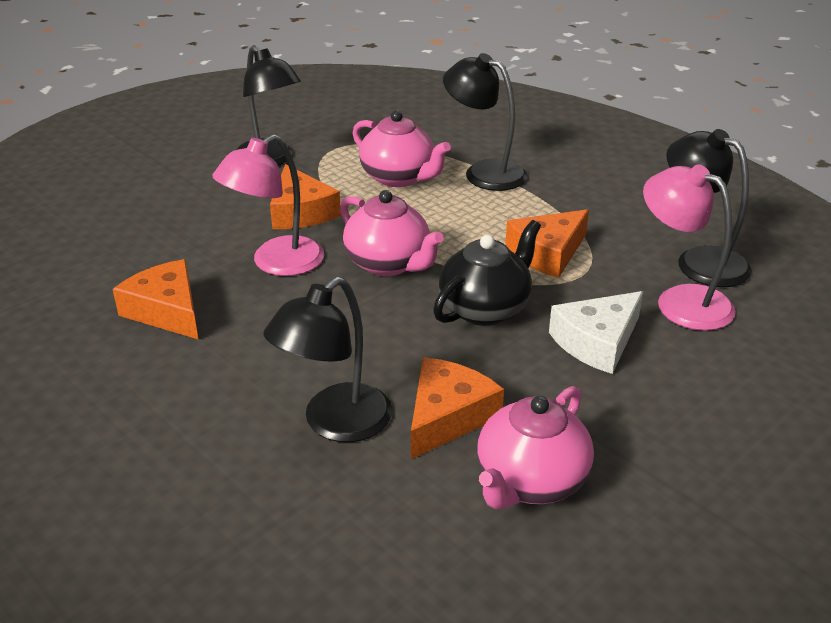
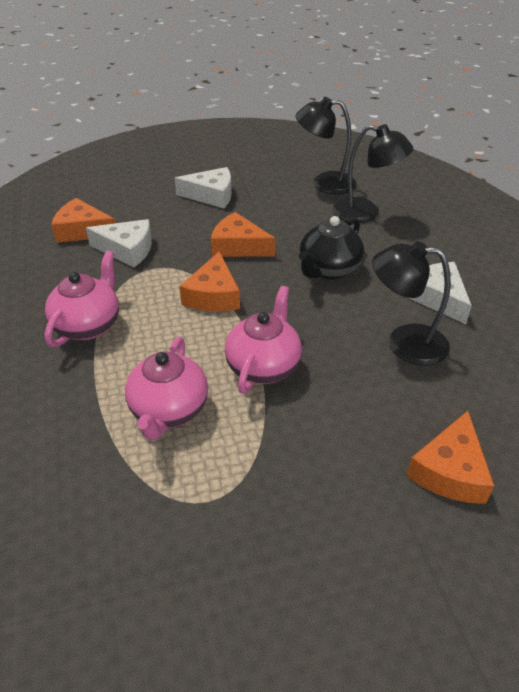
black lamp: 4 -> 3
pink lamp: 2 -> 0
white cheese: 1 -> 3

